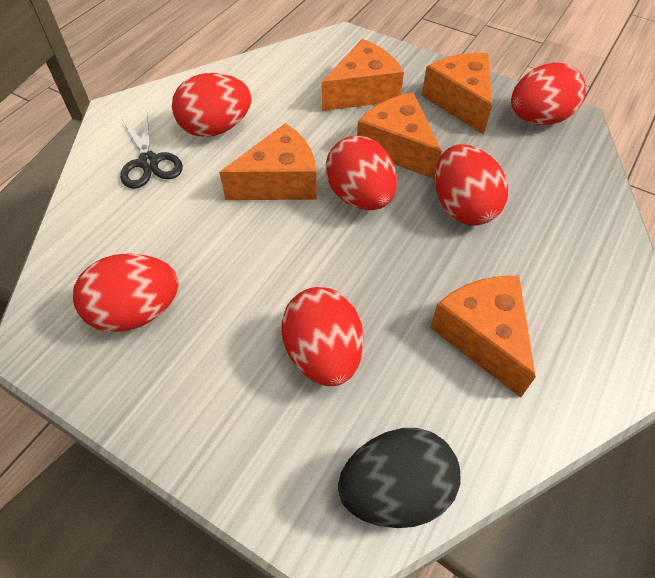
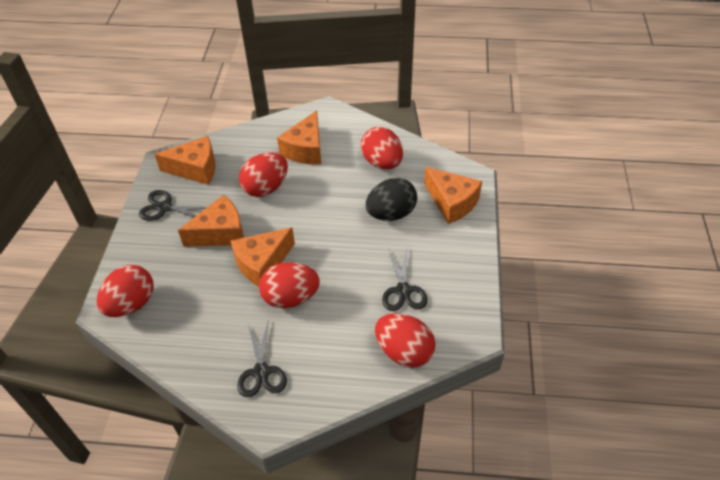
black scissors: 1 -> 3
red egg: 6 -> 5

